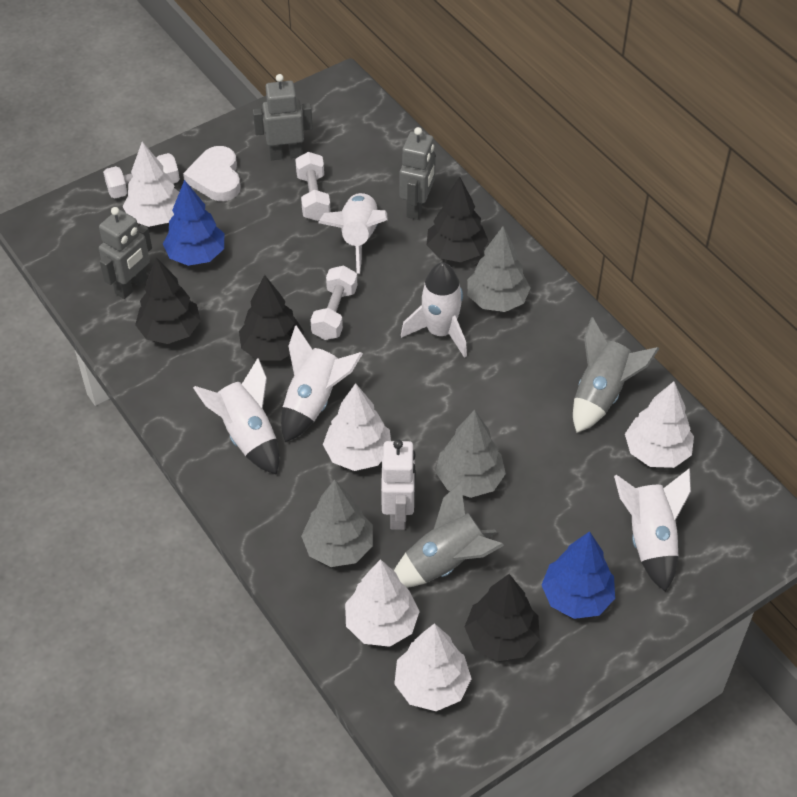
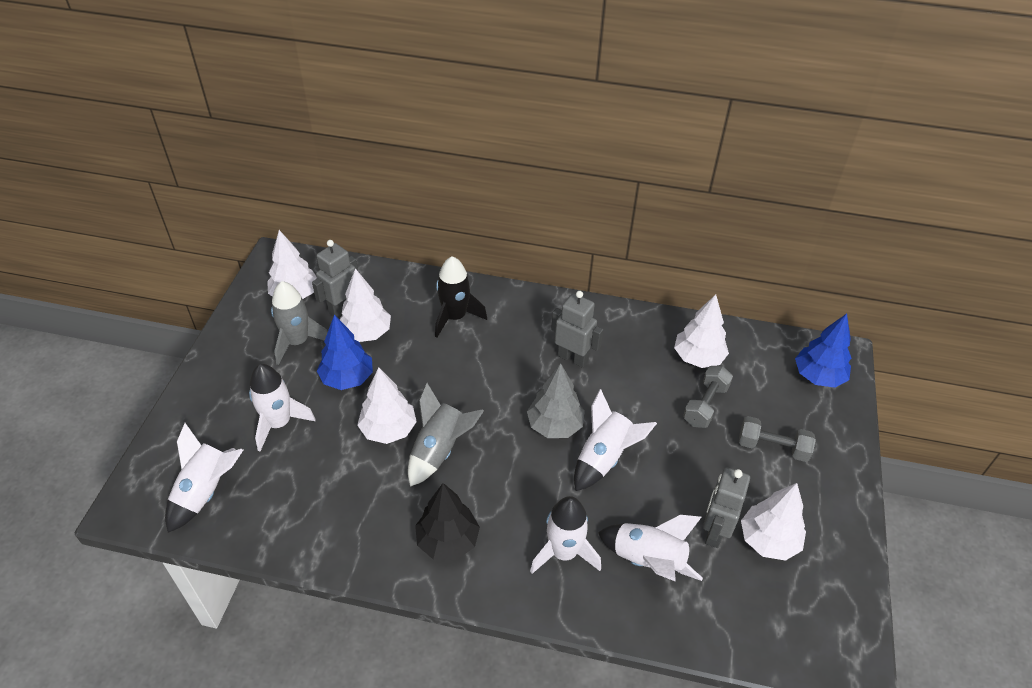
black rocket: 0 -> 1
black tree: 4 -> 1
grey dumbbell: 0 -> 2
grey tree: 3 -> 1
white dumbbell: 3 -> 0
white heart: 1 -> 0
white robot: 1 -> 0

